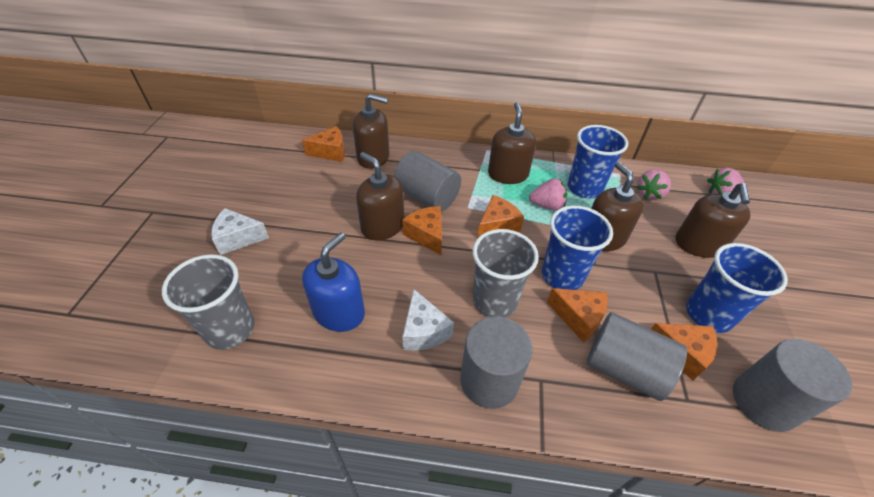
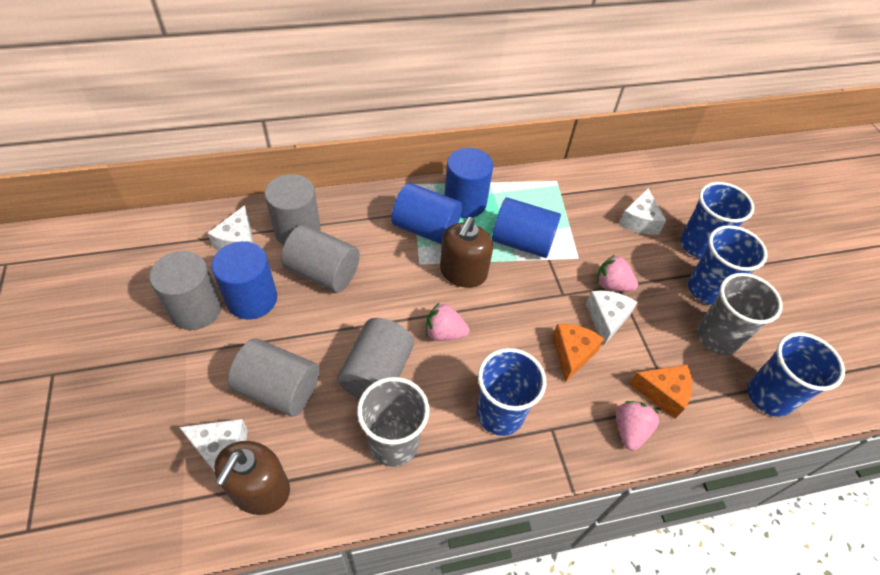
blue cup: 3 -> 4
blue cylinder: 0 -> 4
blue soap dispenser: 1 -> 0
brown soap dispenser: 5 -> 2
grey cylinder: 4 -> 5
orange cheese: 5 -> 2
white cheese: 2 -> 4

